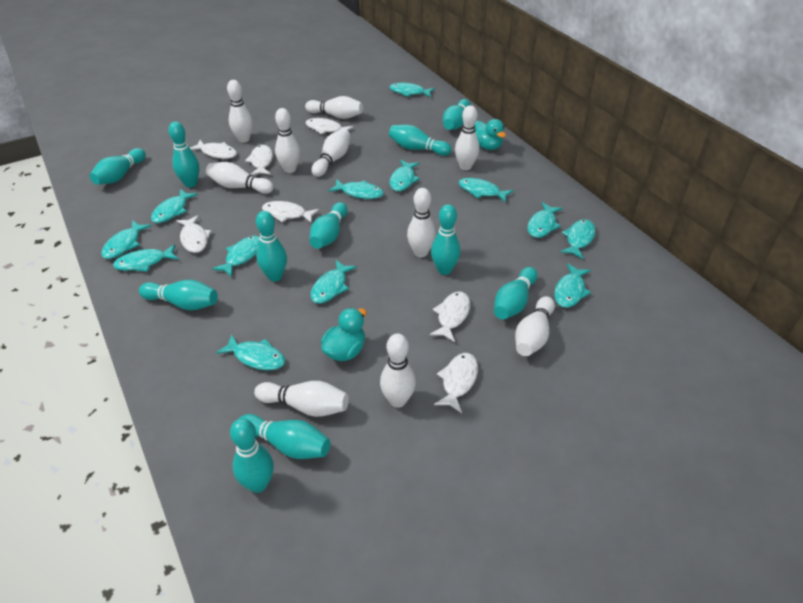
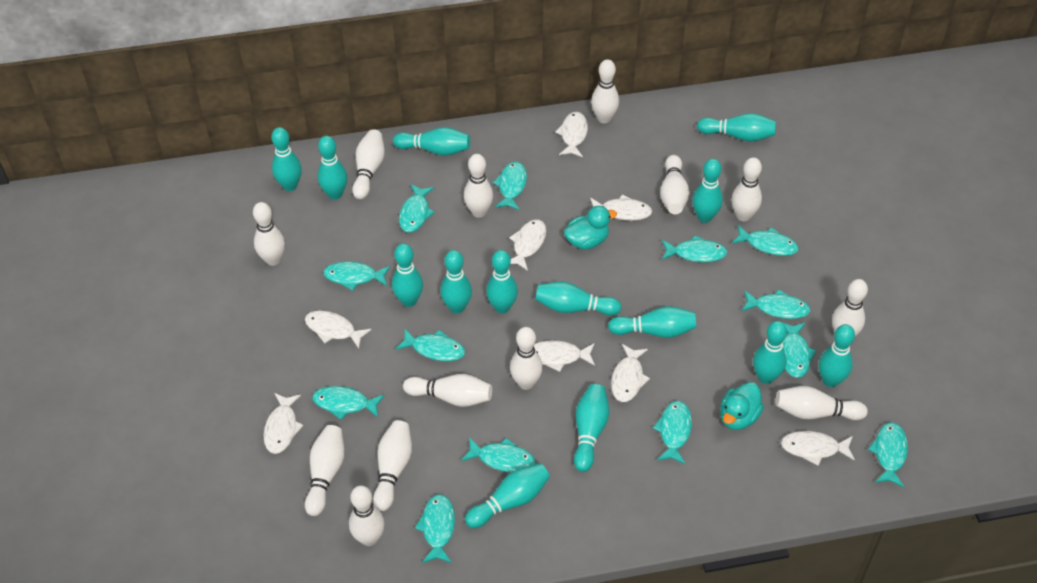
turquoise bowling pin: 11 -> 14
white bowling pin: 10 -> 13
white fish: 7 -> 8

